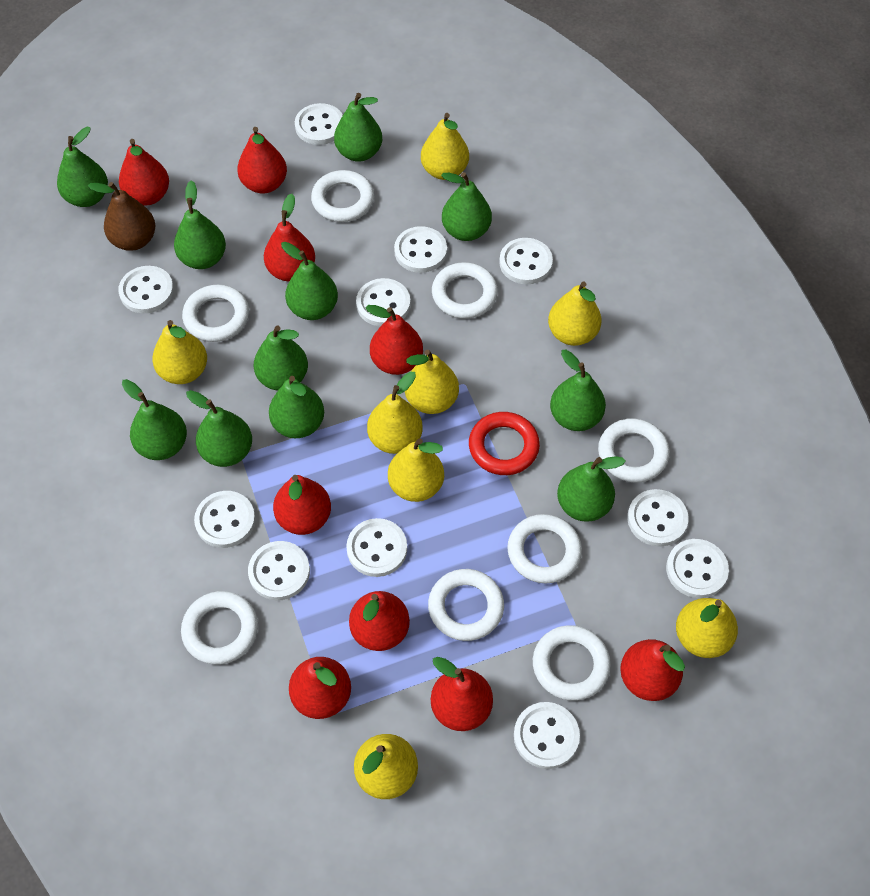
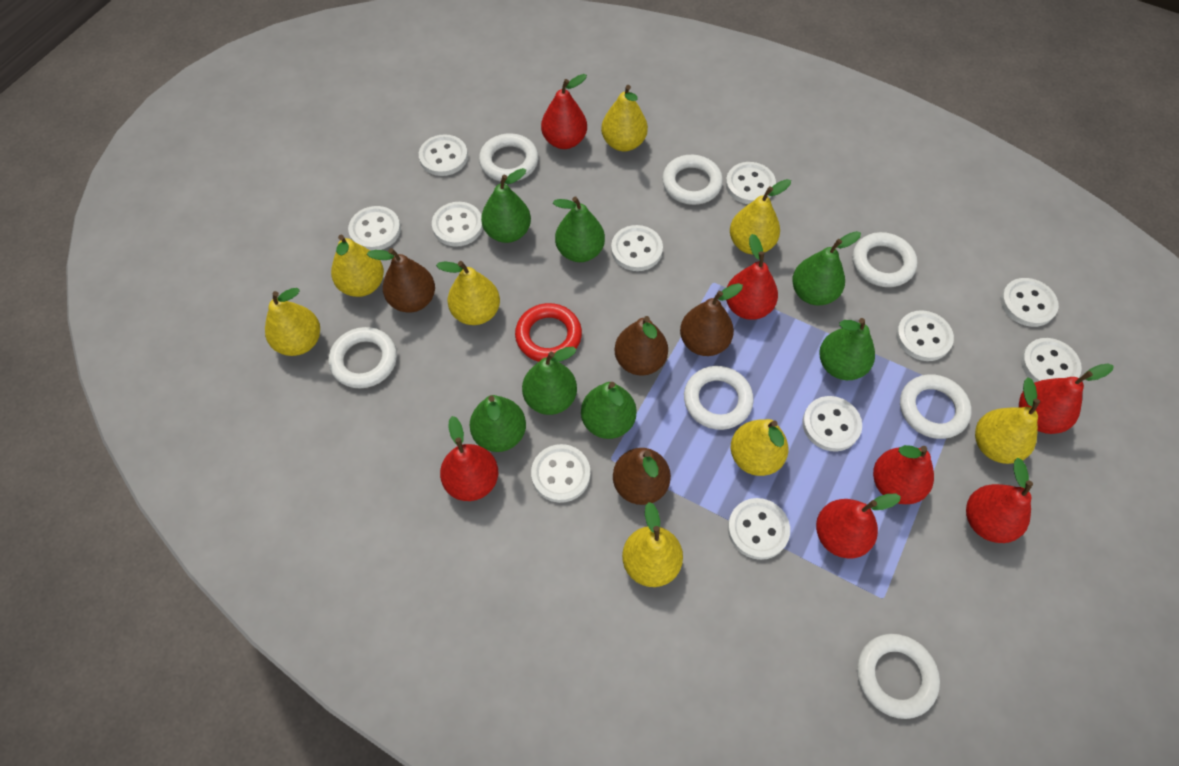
brown pear: 1 -> 4
green pear: 11 -> 7
red pear: 9 -> 7
white ring: 8 -> 7

